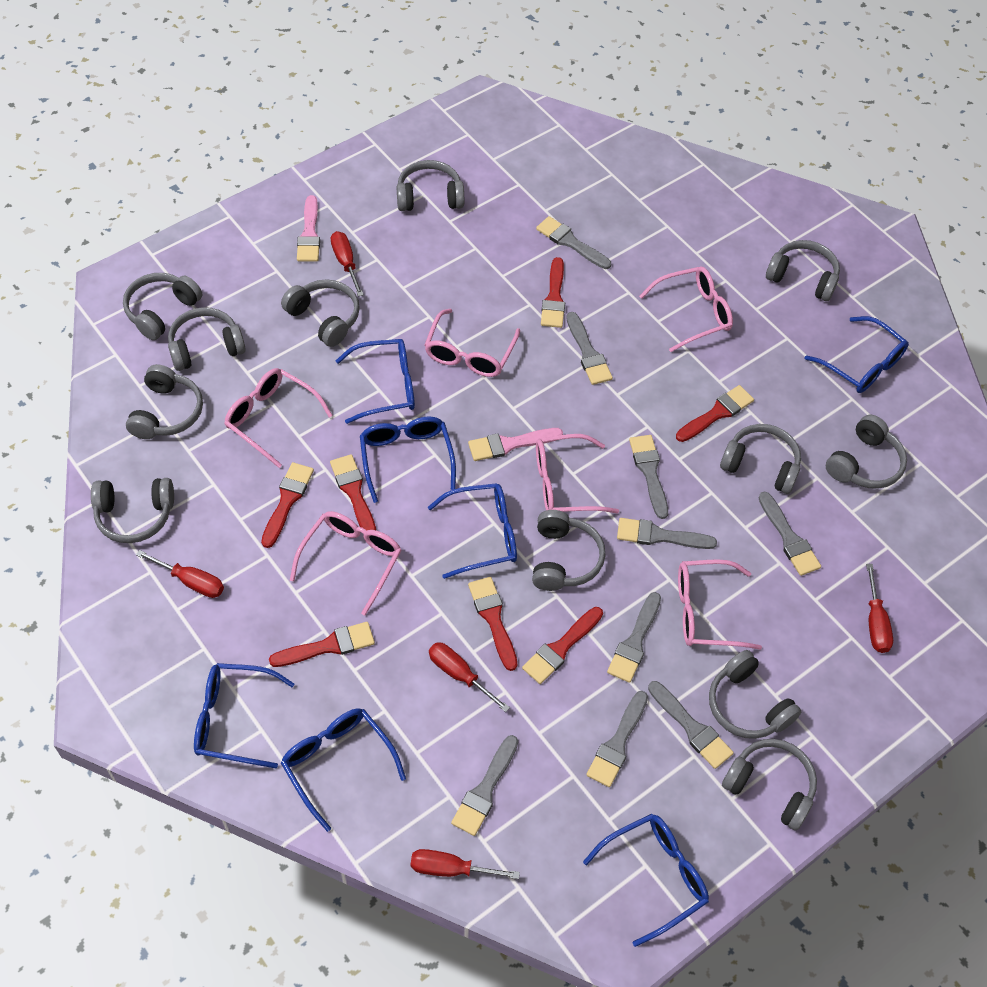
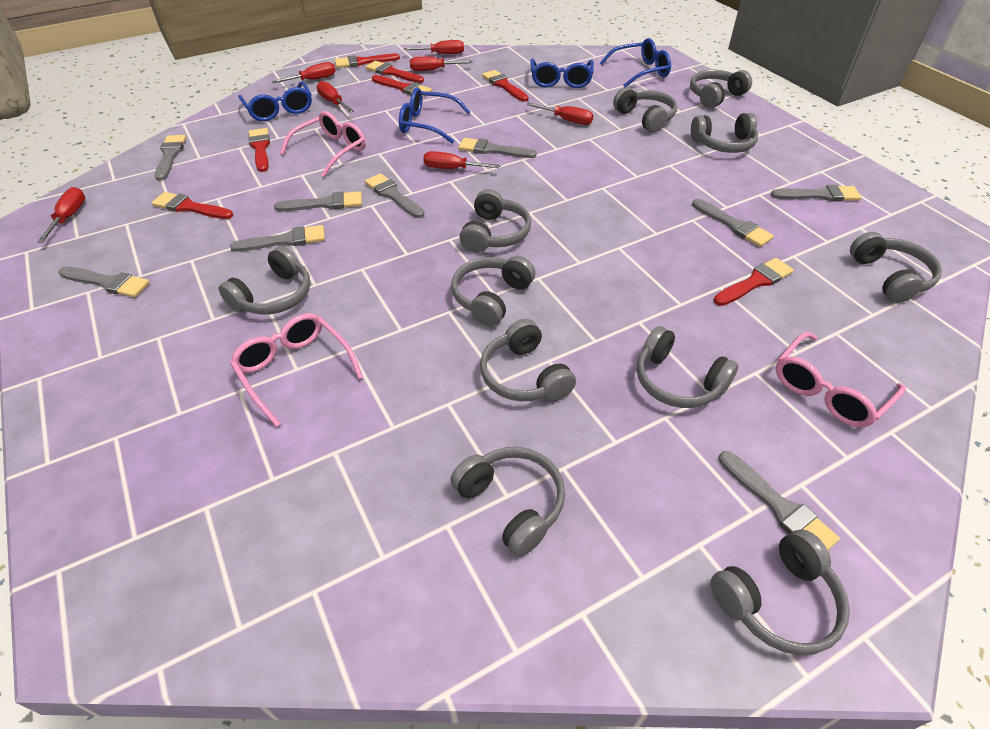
blue glasses: 7 -> 4
grey headphones: 12 -> 11
pink brush: 2 -> 0
pink glasses: 6 -> 3
red screwdriver: 5 -> 7

